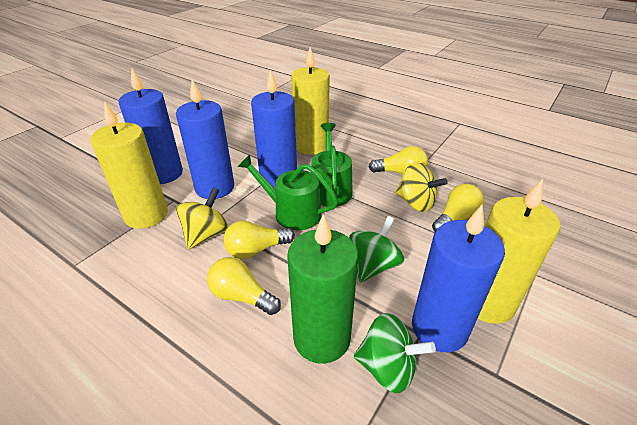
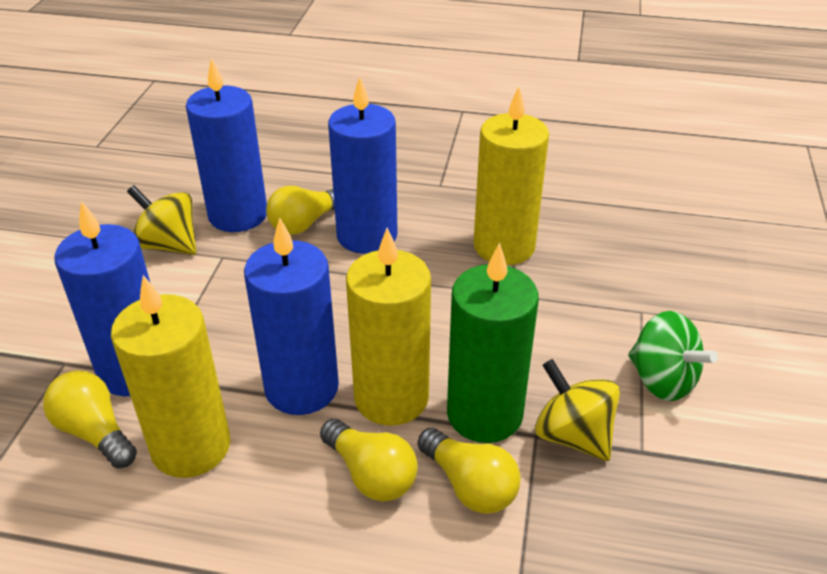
green spinning top: 2 -> 1
green watering can: 2 -> 0

